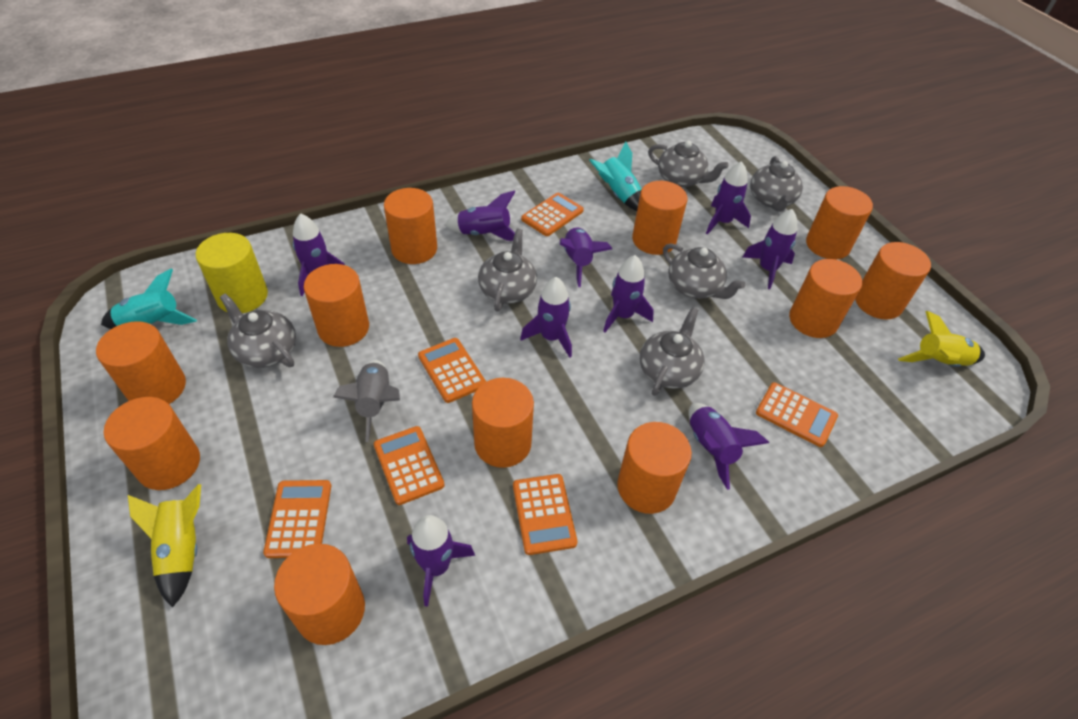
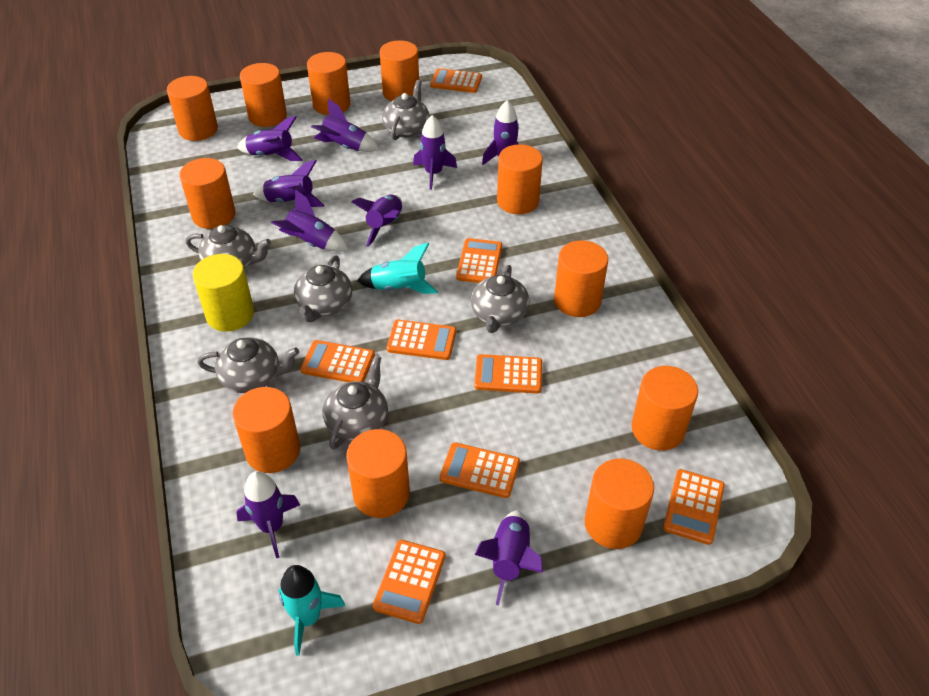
grey rocket: 1 -> 0
orange calculator: 6 -> 8
yellow rocket: 2 -> 0

